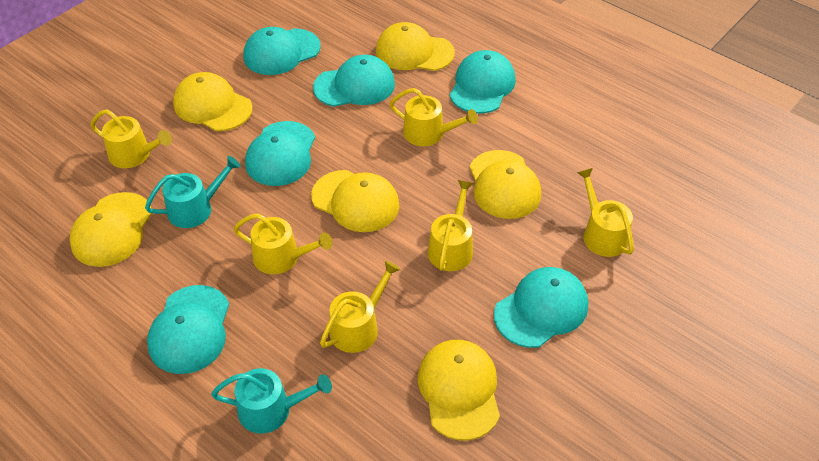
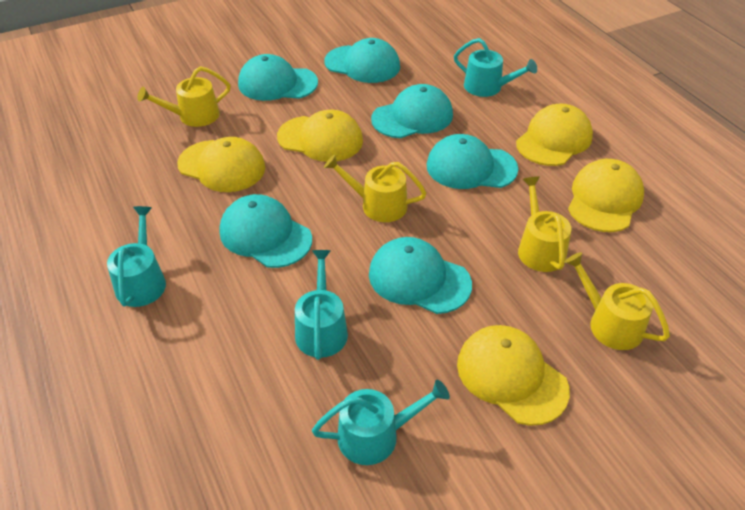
turquoise watering can: 2 -> 4
yellow cap: 6 -> 5
yellow watering can: 6 -> 4

